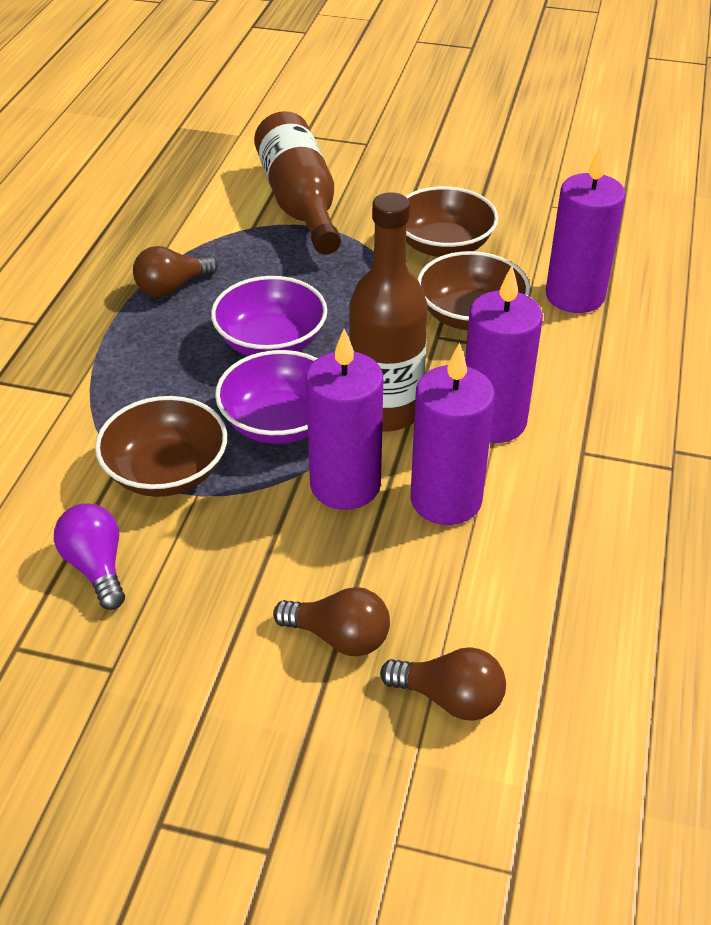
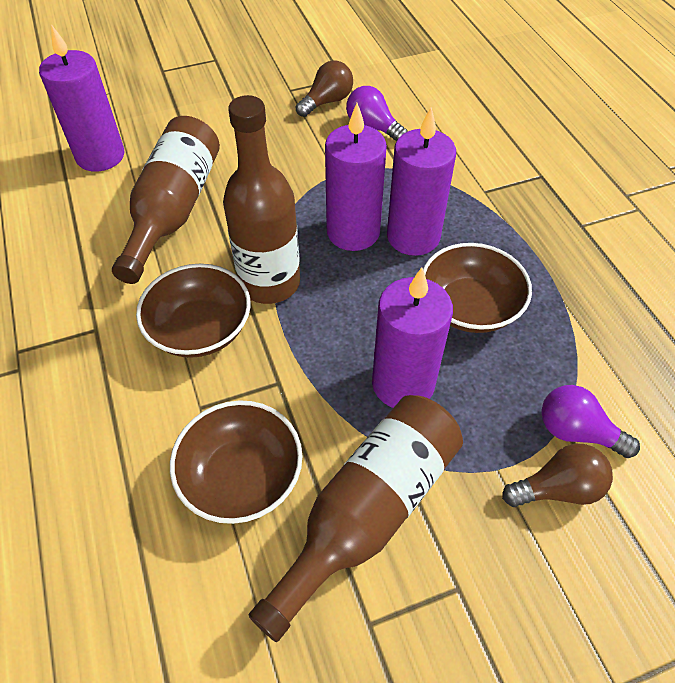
brown bottle: 2 -> 3
brown light bulb: 3 -> 2
purple bowl: 2 -> 0
purple light bulb: 1 -> 2

